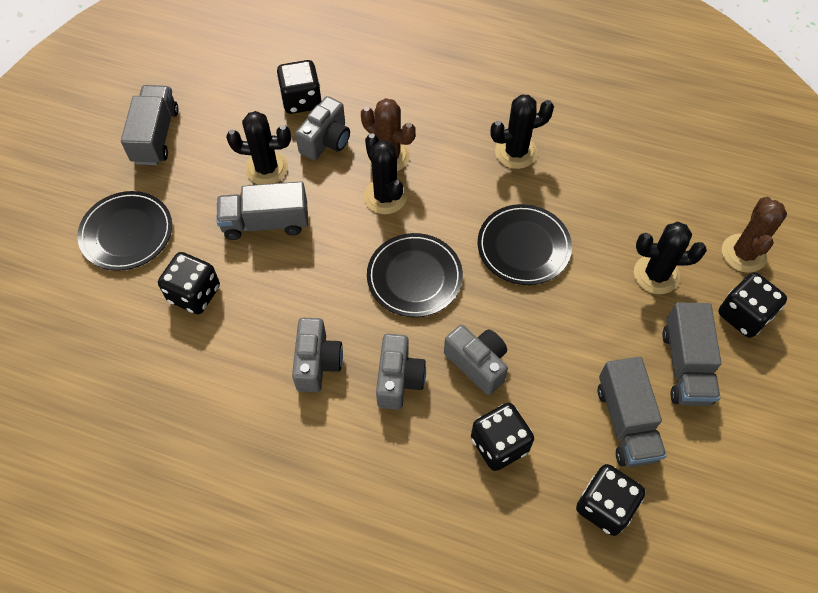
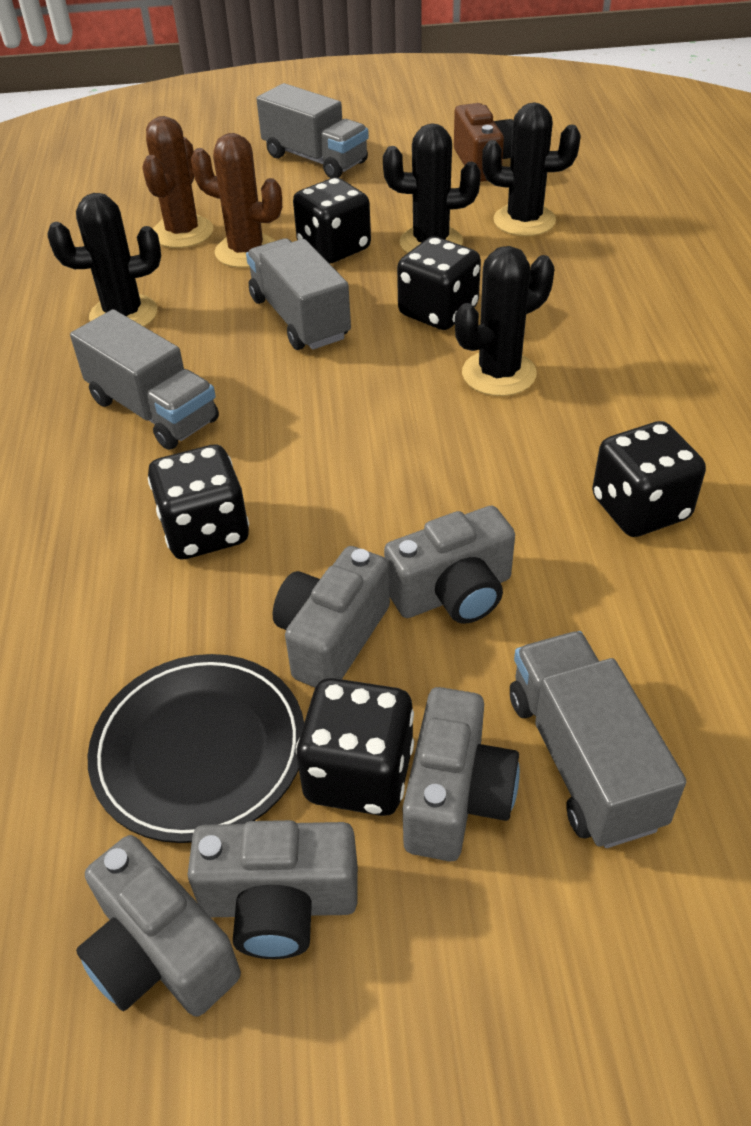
black plate: 3 -> 1
brown camera: 0 -> 1
grey camera: 4 -> 5

